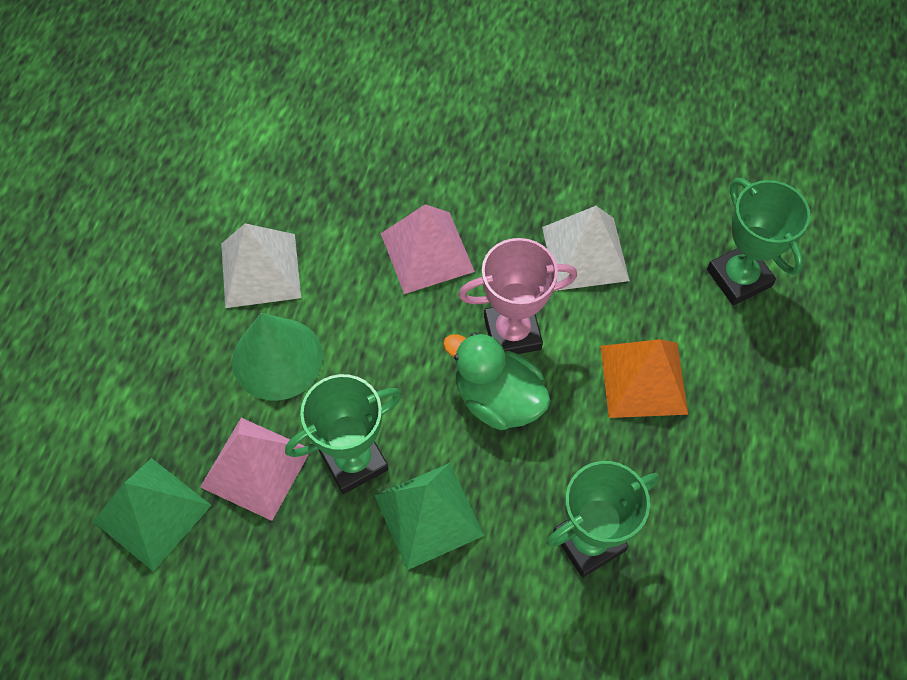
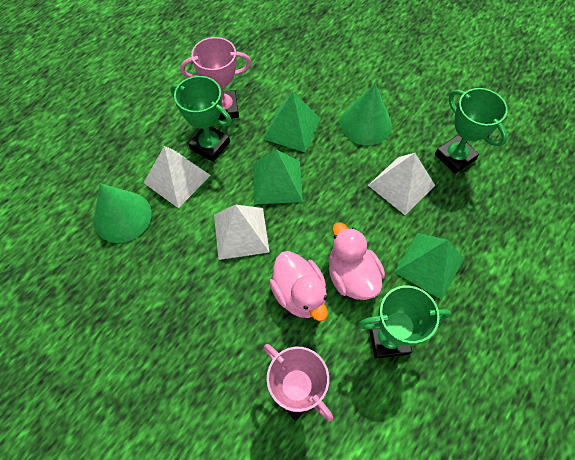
green cone: 1 -> 2
green duck: 1 -> 0
green pyramid: 2 -> 3
orange pyramid: 1 -> 0
pink duck: 0 -> 2
pink pyramid: 2 -> 0
pink trophy: 1 -> 2
white pyramid: 2 -> 3

